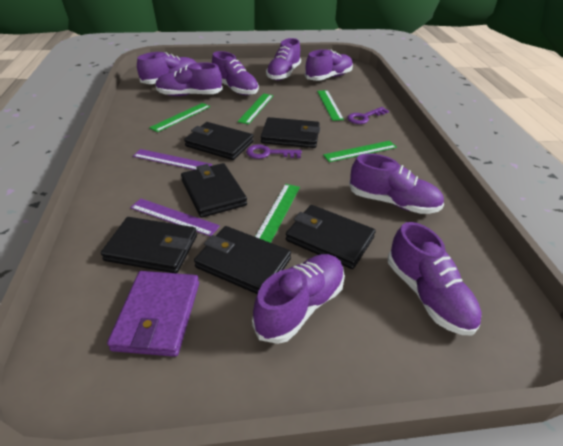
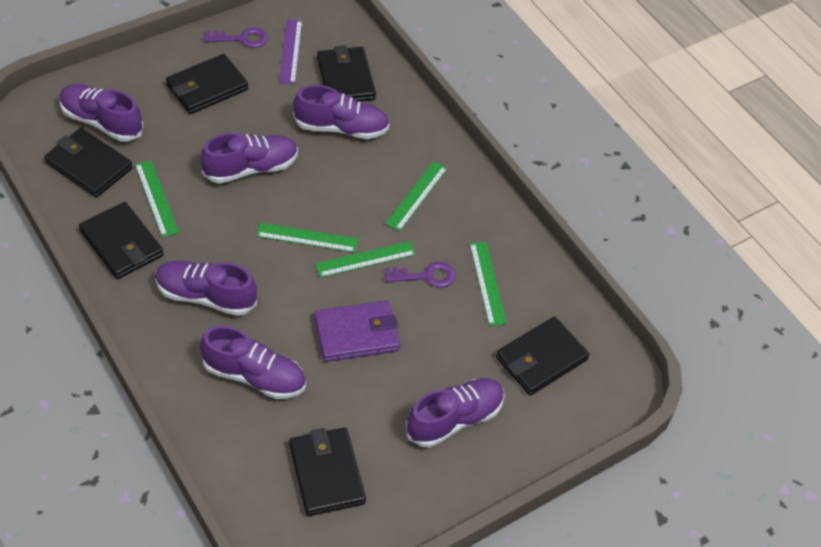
purple ruler: 2 -> 1
purple shoe: 8 -> 6

